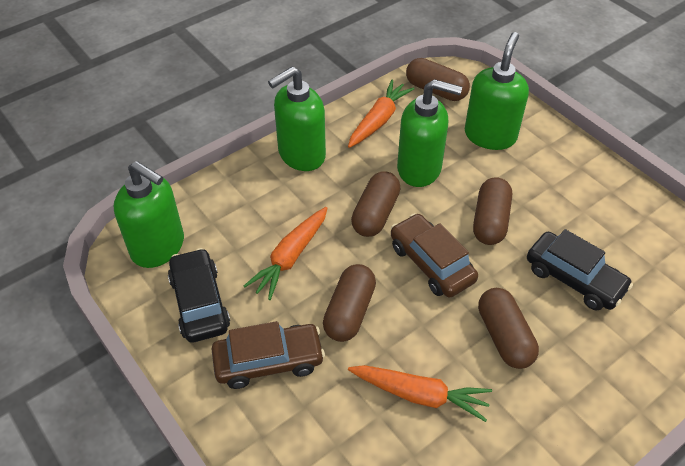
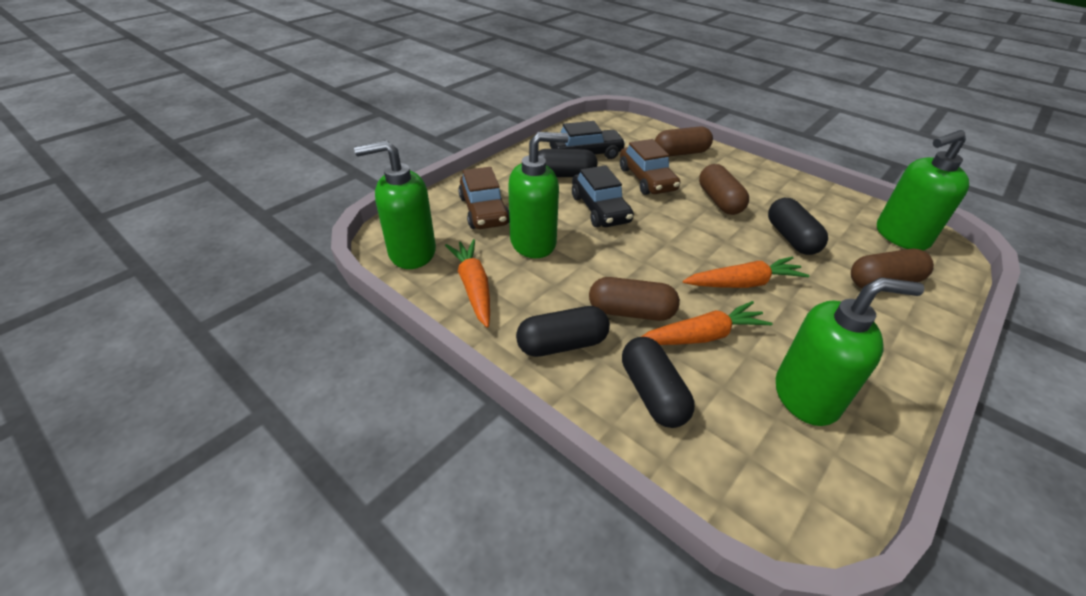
black capsule: 0 -> 4
brown capsule: 5 -> 4

